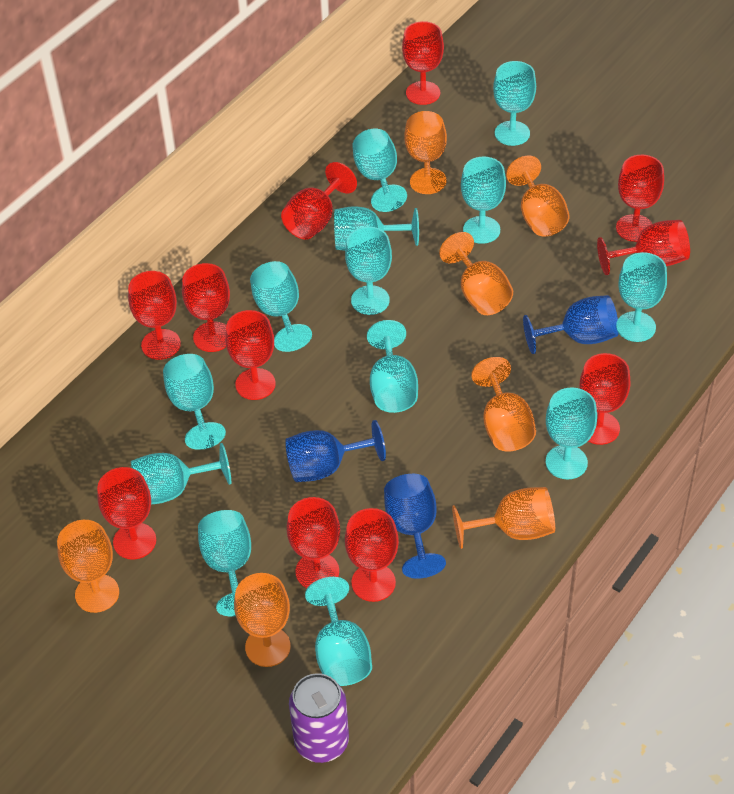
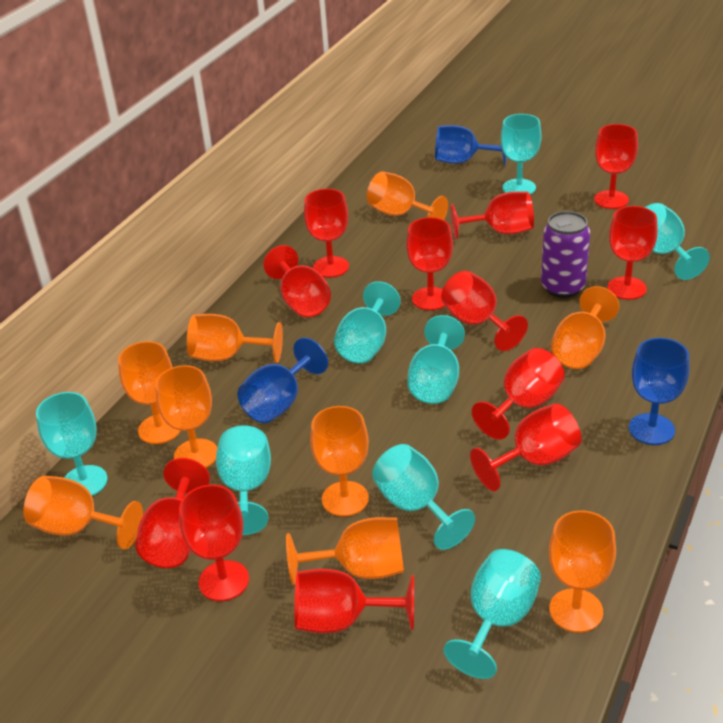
orange goblet: 7 -> 9
red goblet: 11 -> 12
turquoise goblet: 13 -> 8

